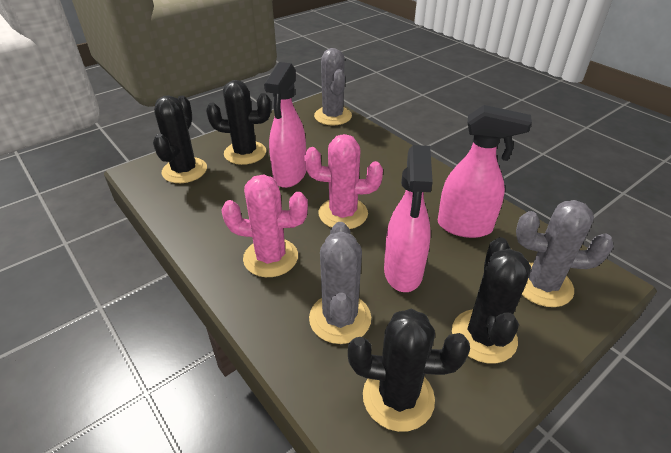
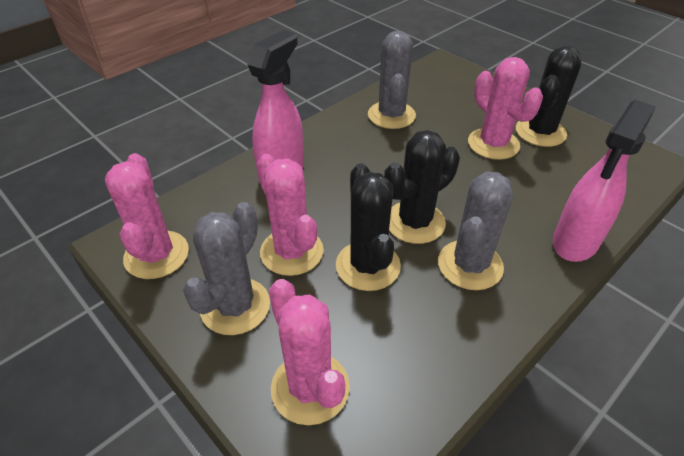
black cactus: 4 -> 3
pink cactus: 2 -> 4
pink spray bottle: 3 -> 2

